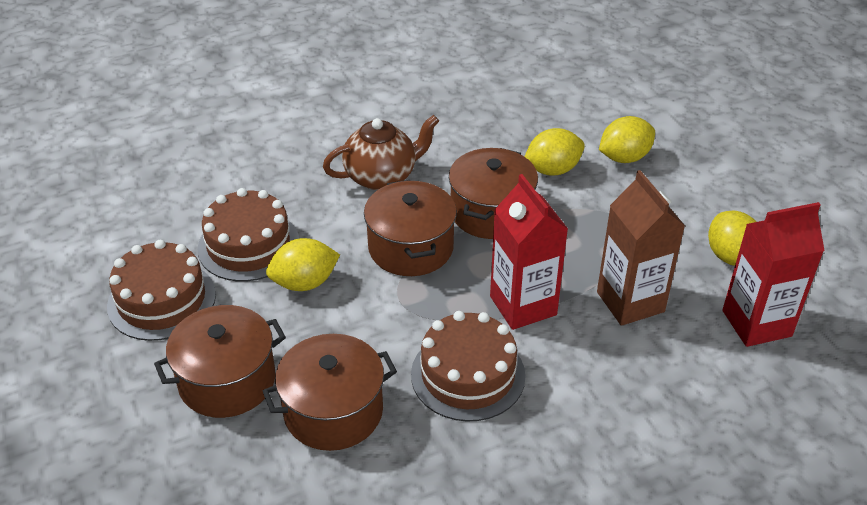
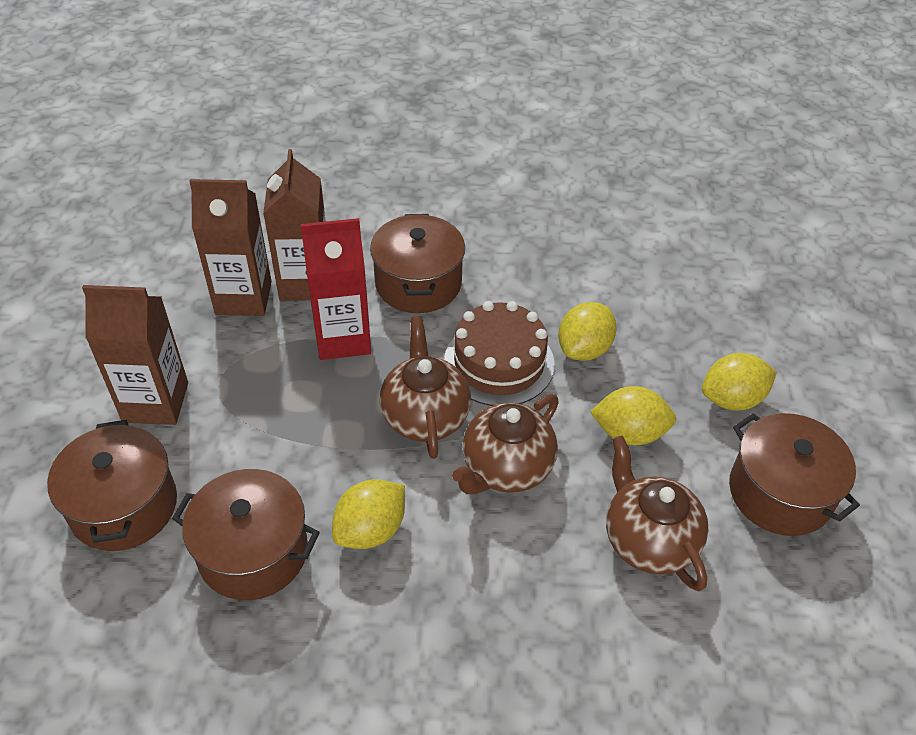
brown cake: 3 -> 1
brown carton: 1 -> 3
brown teapot: 1 -> 3
red carton: 2 -> 1

